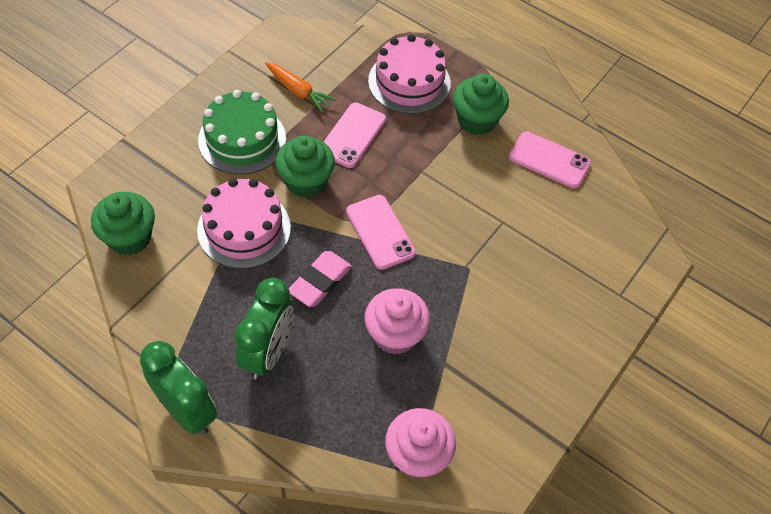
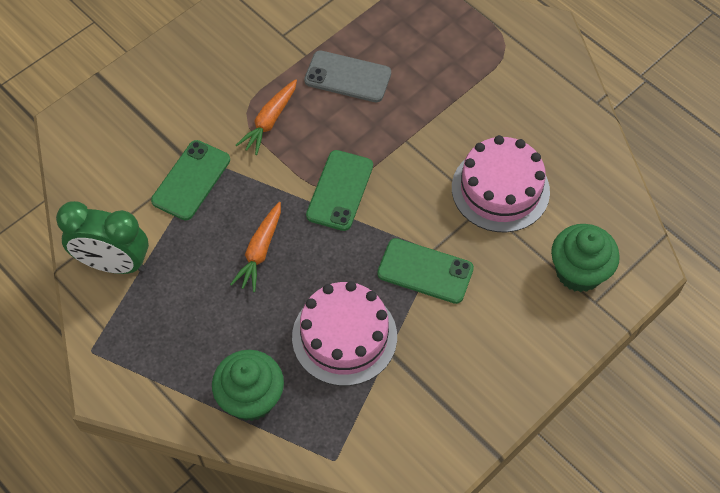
green cake: 1 -> 0
green clock: 2 -> 1
green cupcake: 3 -> 2
green phone: 0 -> 3
grey phone: 0 -> 1
orange carrot: 1 -> 2
pink cupcake: 2 -> 0
pink eraser: 1 -> 0
pink phone: 3 -> 0

